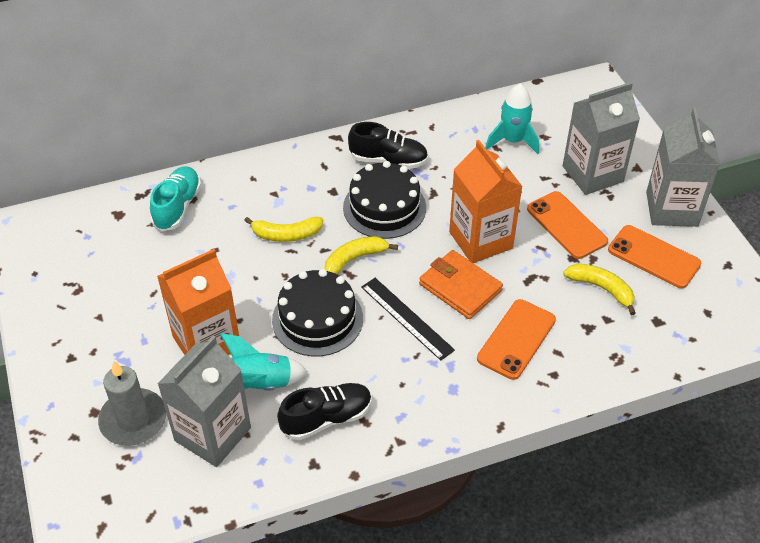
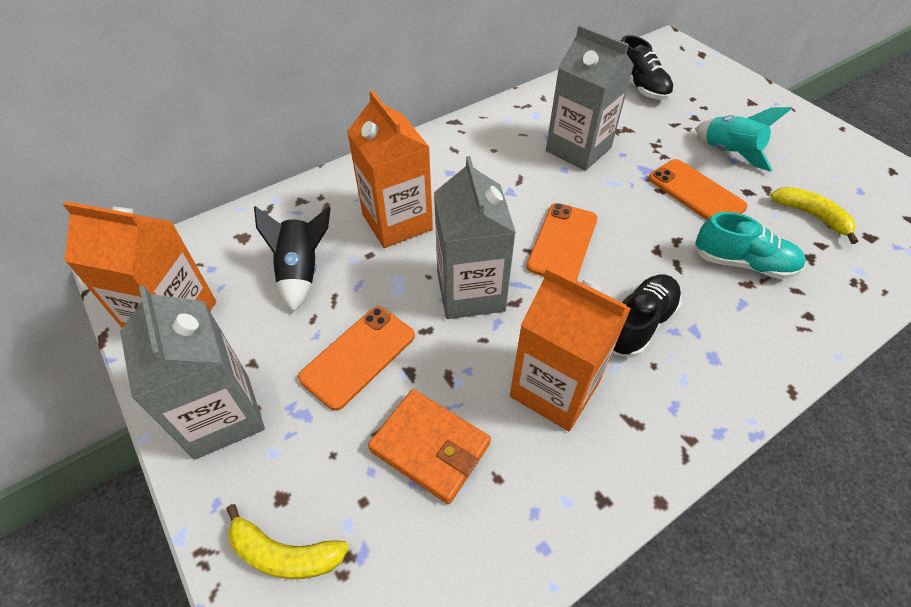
black cake: 2 -> 0
black rocket: 0 -> 1
black ruler: 1 -> 0
grey candle: 1 -> 0
orange carton: 2 -> 3
turquoise rocket: 2 -> 1
yellow banana: 3 -> 2

